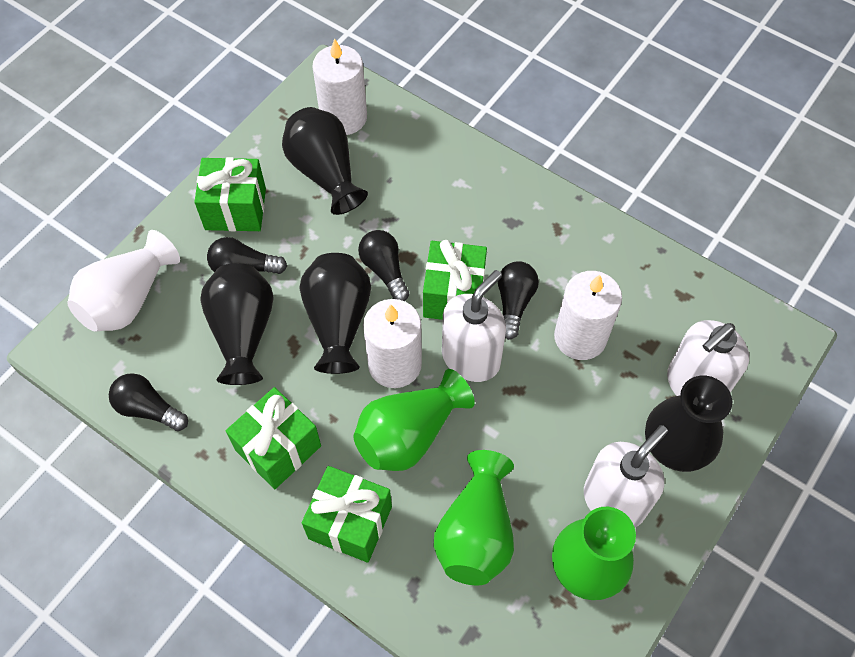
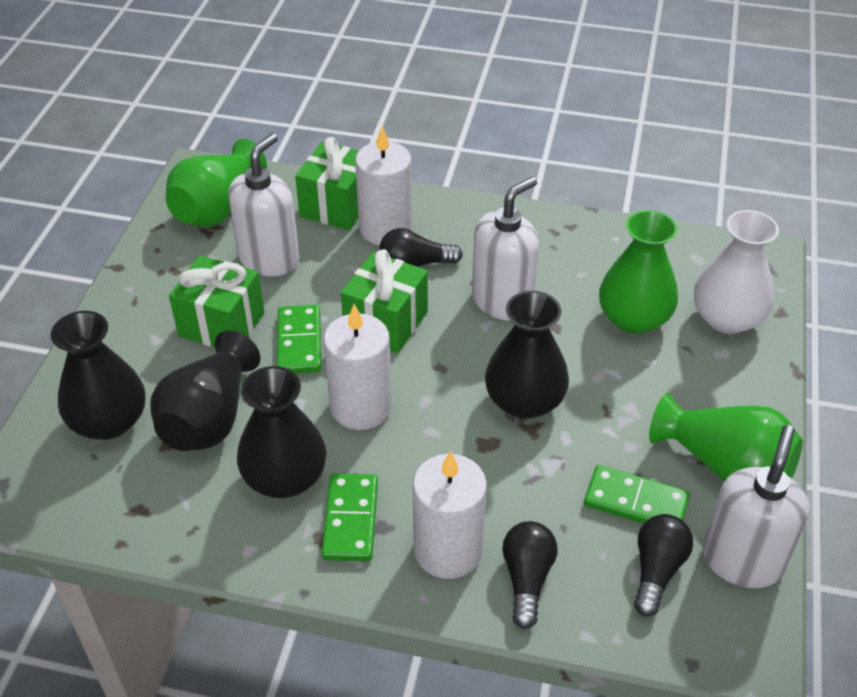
black light bulb: 4 -> 3
green domino: 0 -> 3
green gift: 4 -> 3

